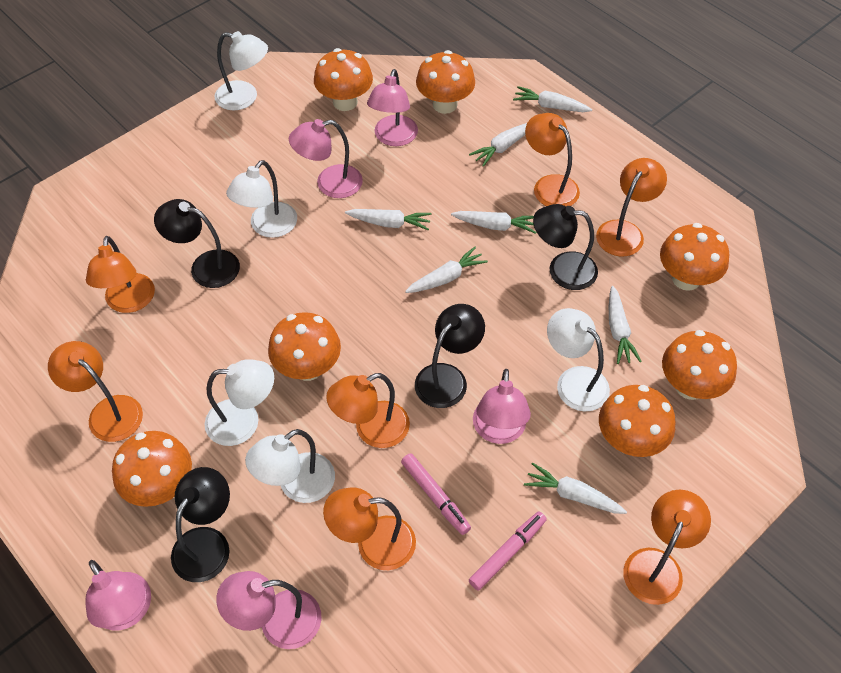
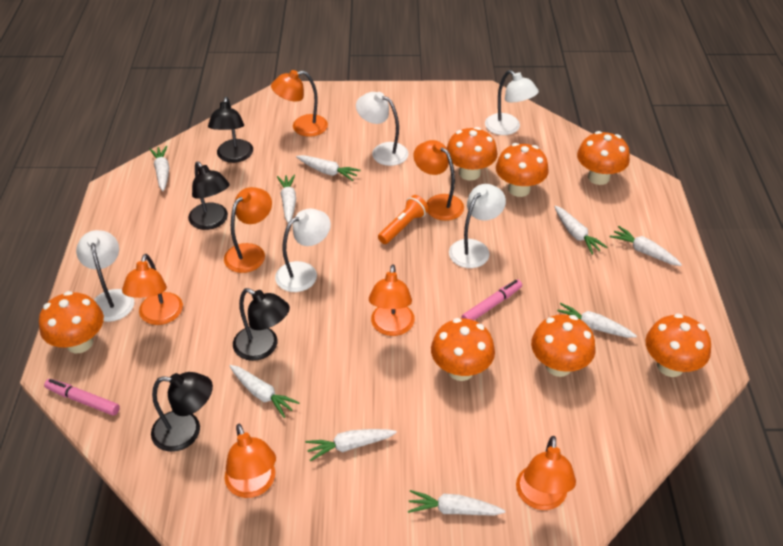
orange flashlight: 0 -> 1
pink lamp: 5 -> 0
white carrot: 7 -> 9

